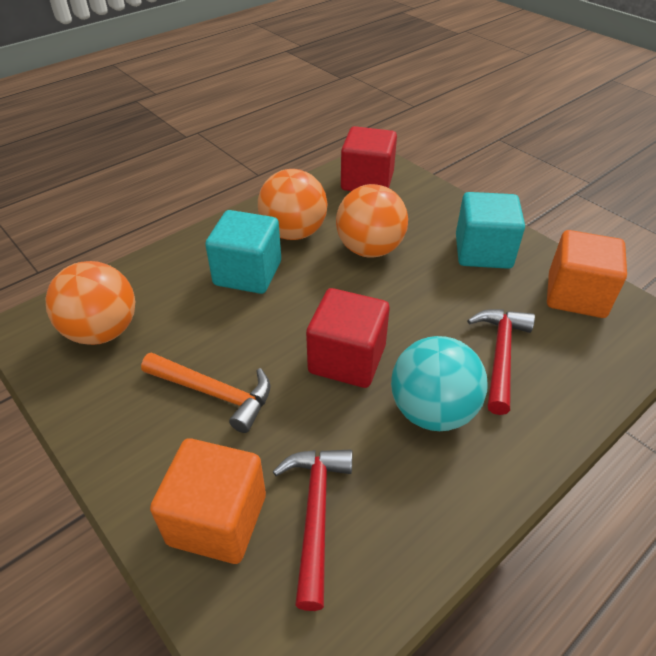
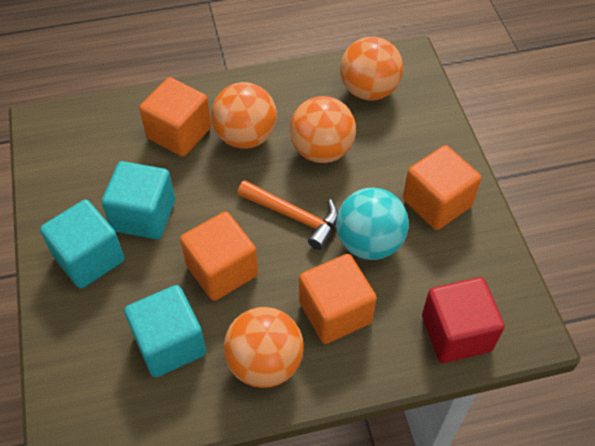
orange ball: 3 -> 4
orange cube: 2 -> 4
red cube: 2 -> 1
red hammer: 2 -> 0
turquoise cube: 2 -> 3

